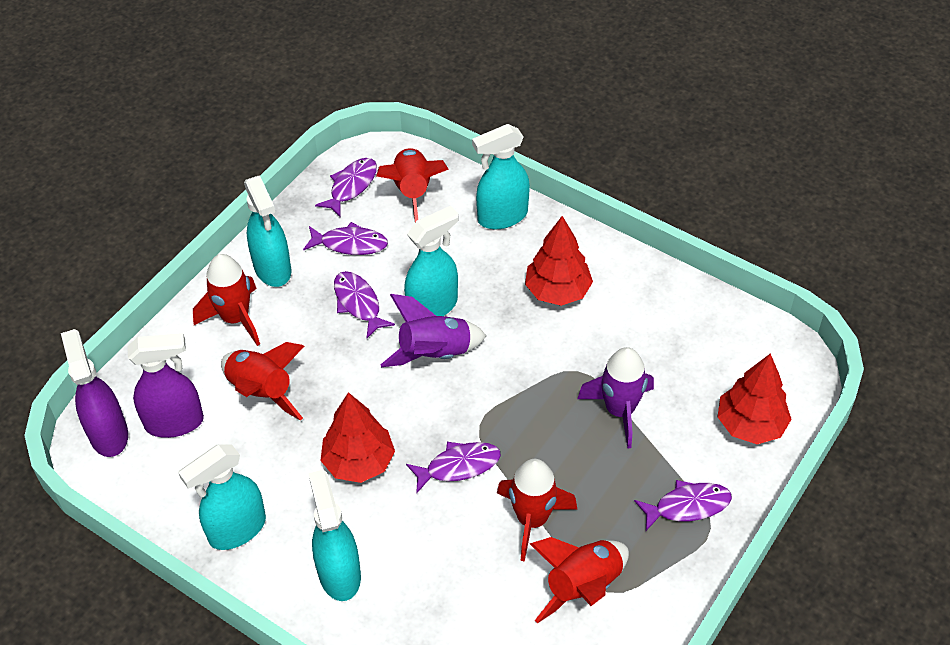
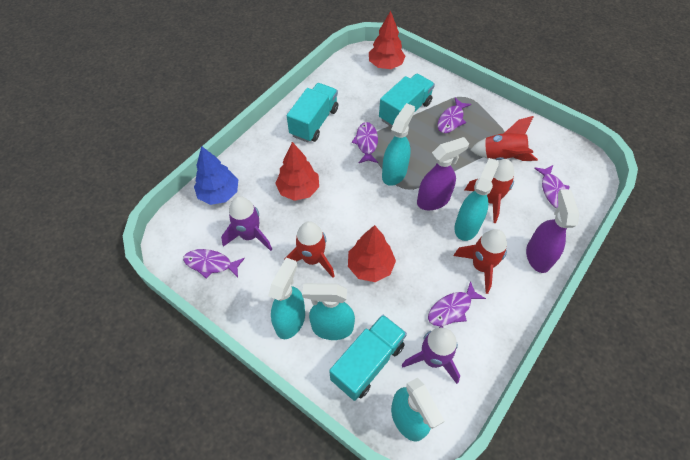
blue tree: 0 -> 1
red rocket: 5 -> 4
turquoise truck: 0 -> 3

